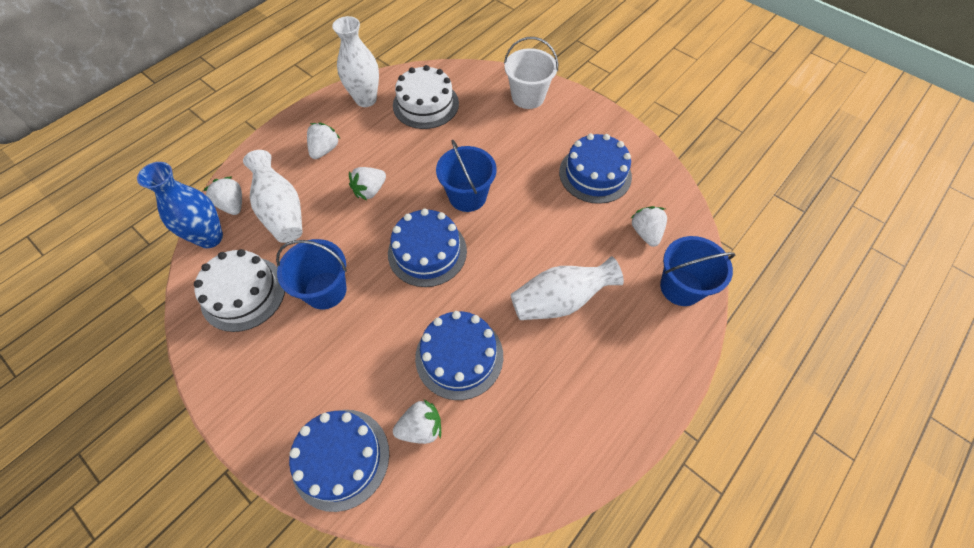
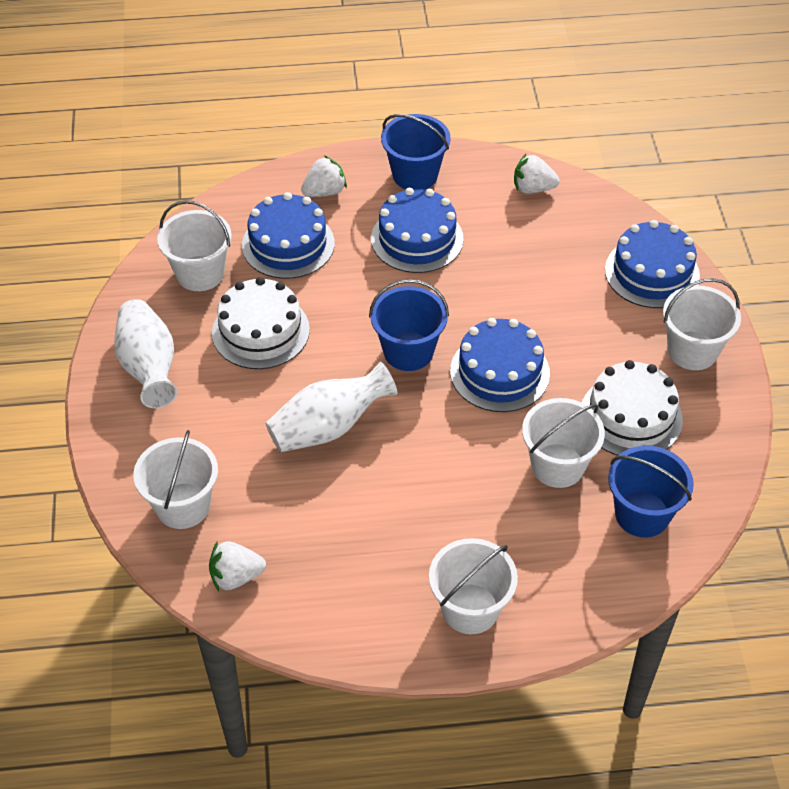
blue vase: 1 -> 0
white bucket: 1 -> 5
white strawberry: 5 -> 3
white vase: 3 -> 2

